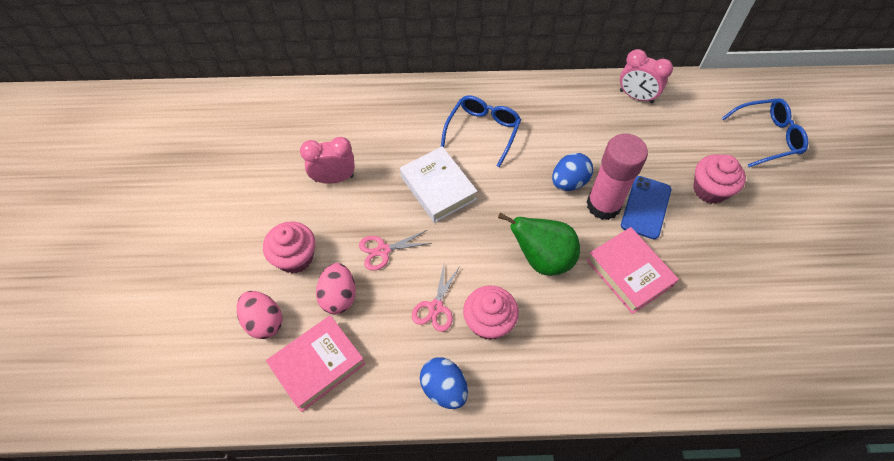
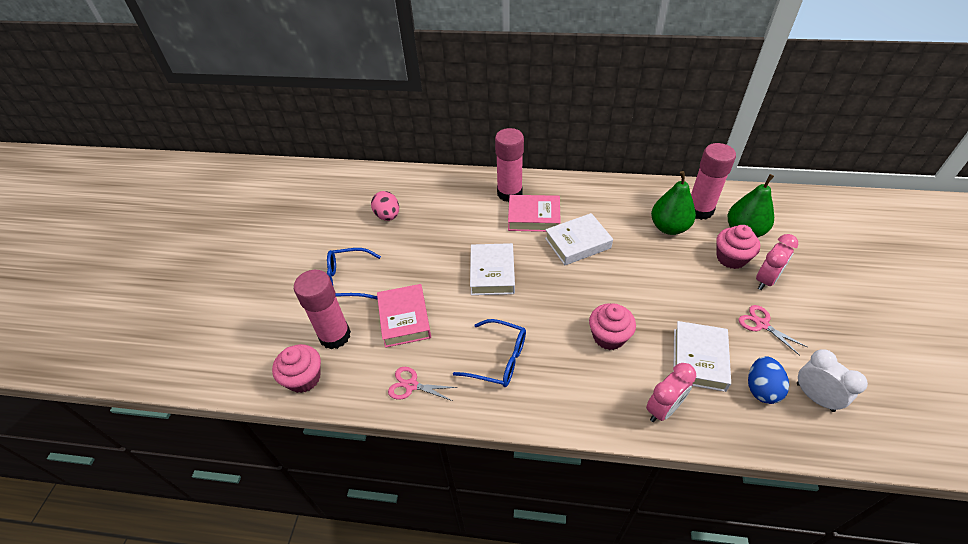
blue egg: 2 -> 1
blue phone: 1 -> 0
green pear: 1 -> 2
pink egg: 2 -> 1
pink glue stick: 1 -> 3
white book: 1 -> 3
white clock: 0 -> 1

